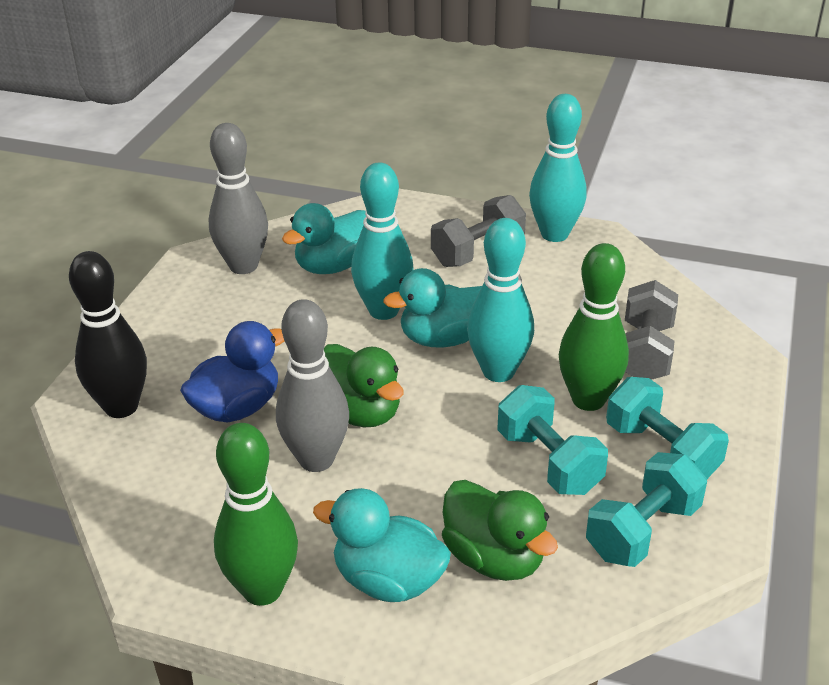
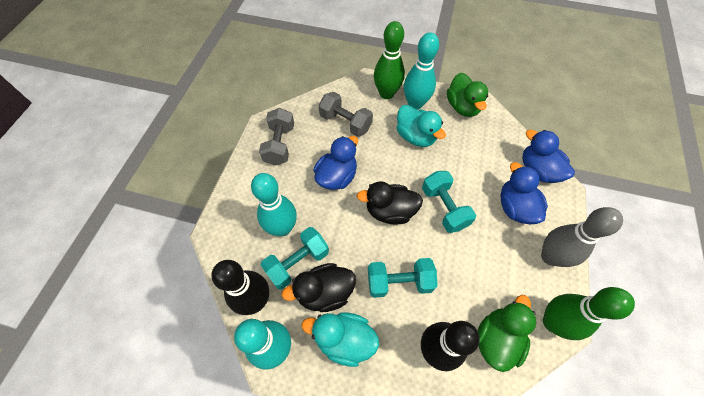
black bowling pin: 1 -> 2
black duck: 0 -> 2
blue duck: 1 -> 3
grey bowling pin: 2 -> 1
turquoise duck: 3 -> 2

